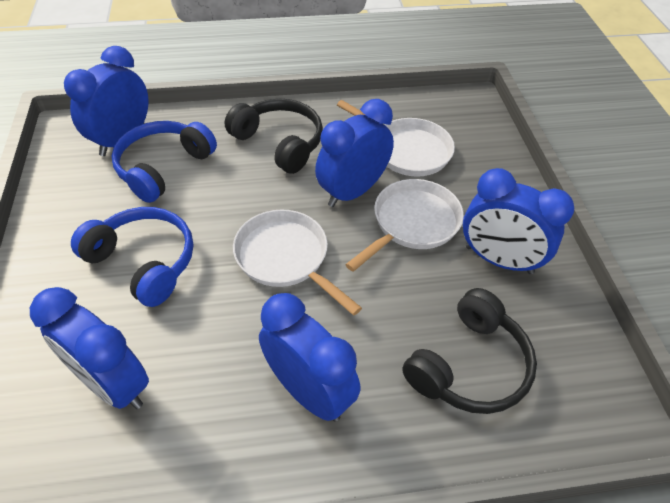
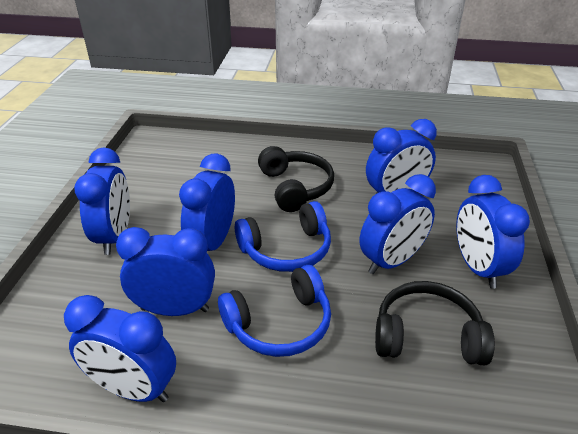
blue clock: 5 -> 7
white pan: 3 -> 0

